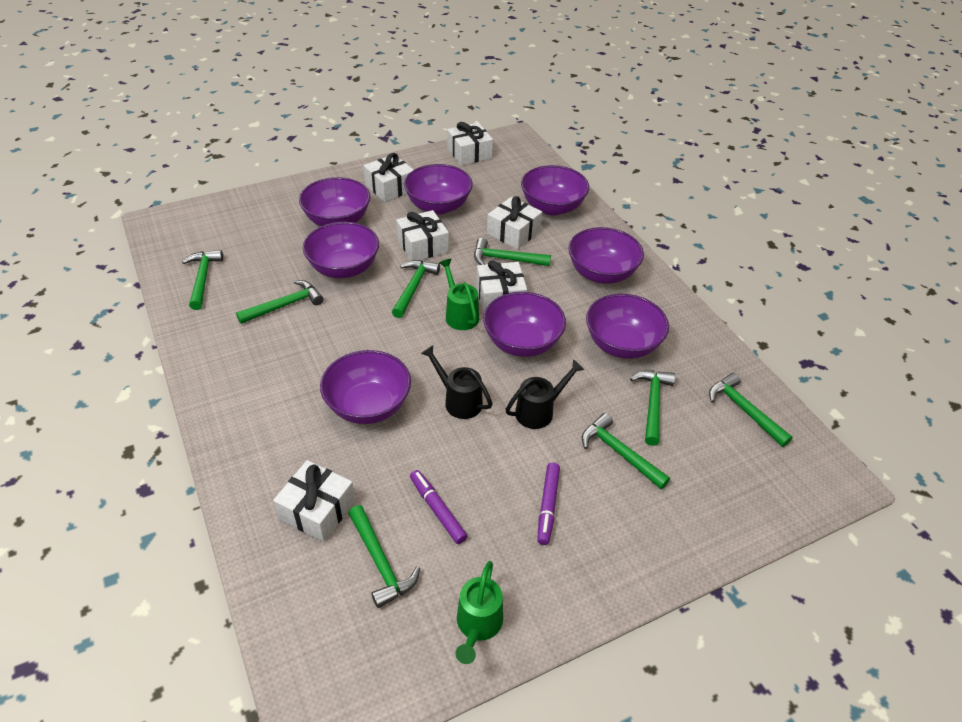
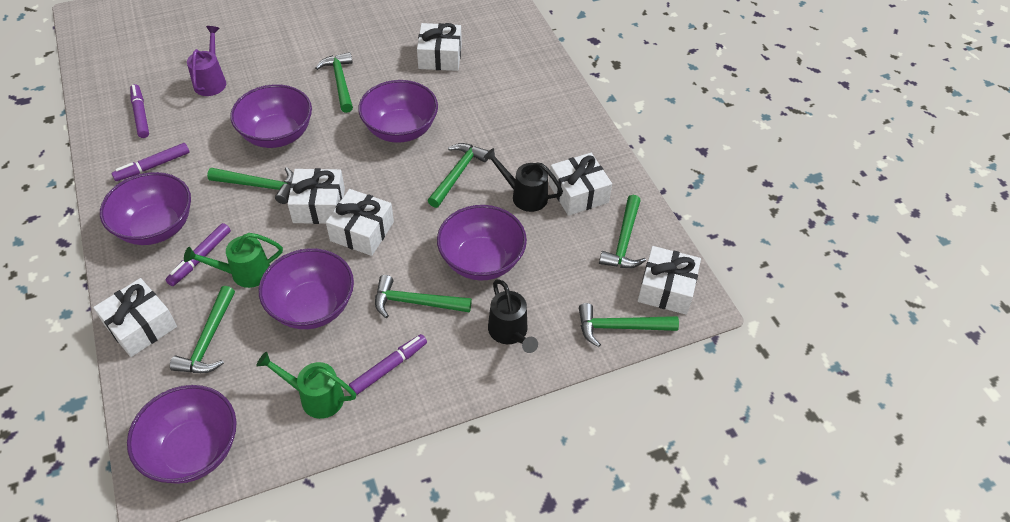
green hammer: 8 -> 7
purple bowl: 8 -> 6
purple marker: 2 -> 4
purple watering can: 0 -> 1

